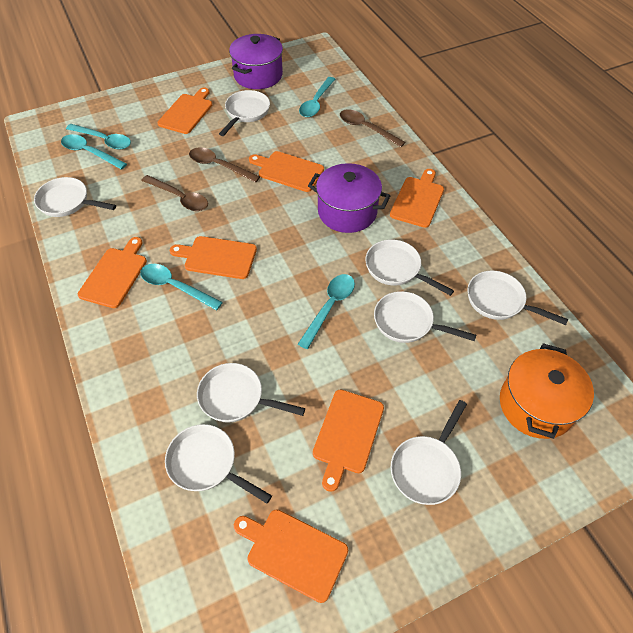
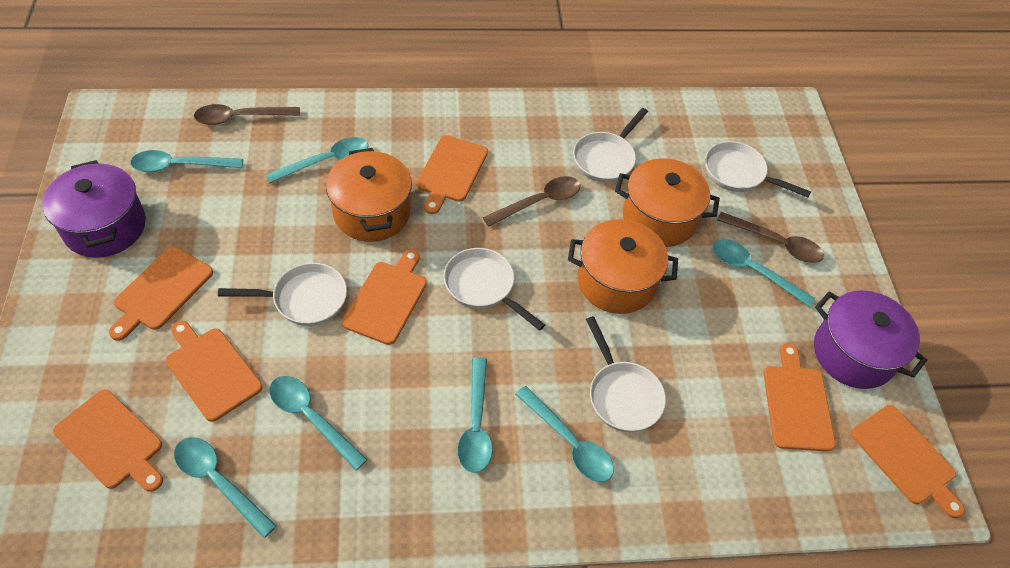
orange pot: 1 -> 3
turquoise spoon: 5 -> 7
white pan: 8 -> 5

